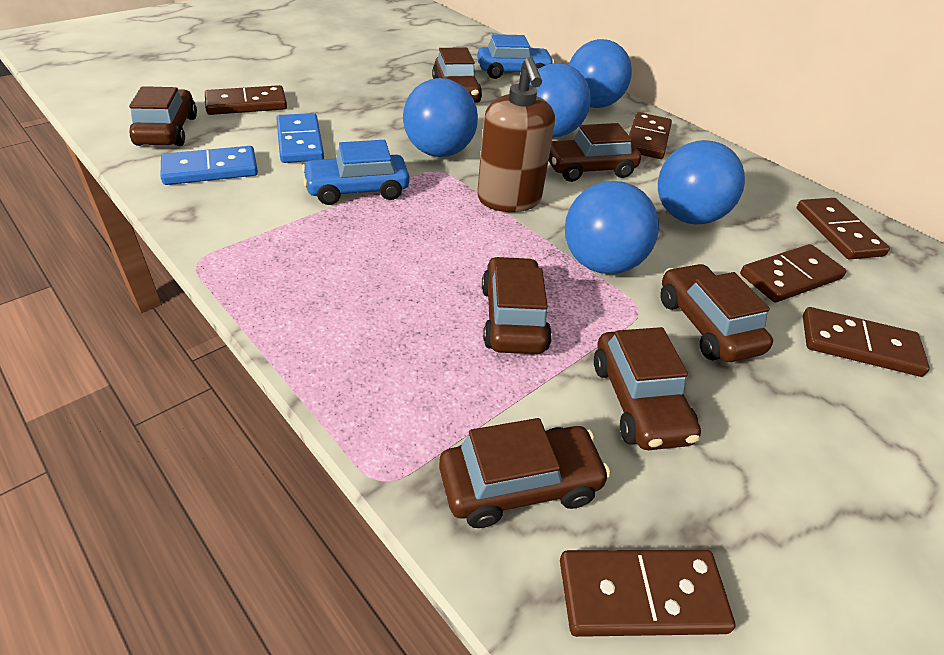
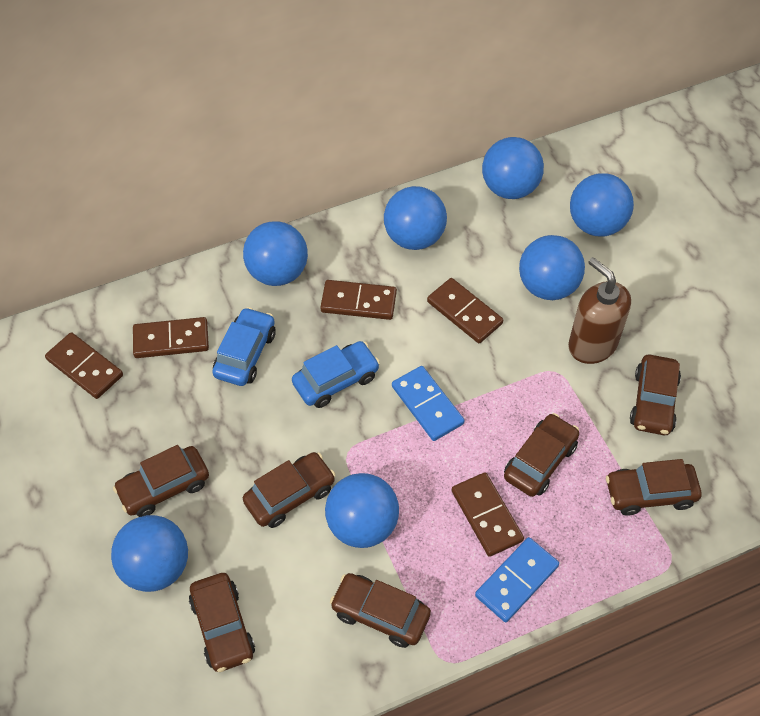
blue ball: 5 -> 7
brown domino: 6 -> 5

